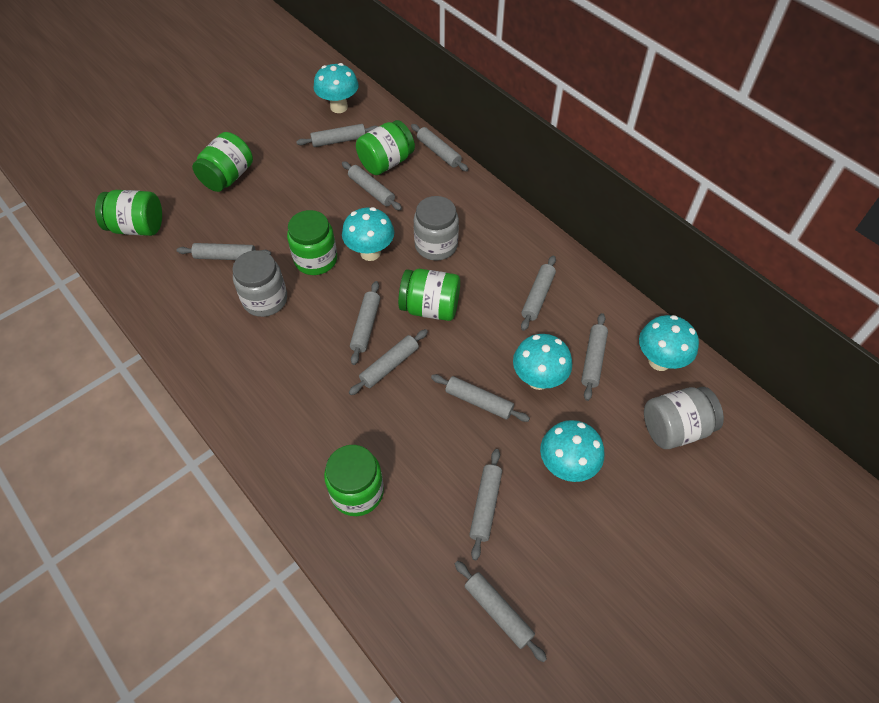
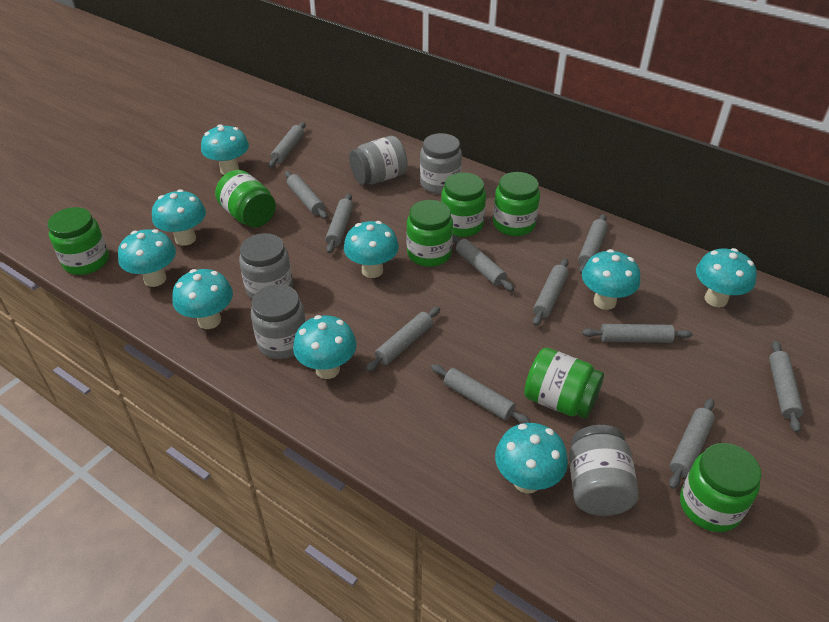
green jar: 6 -> 7
grey jar: 3 -> 5
turquoise mushroom: 5 -> 9

